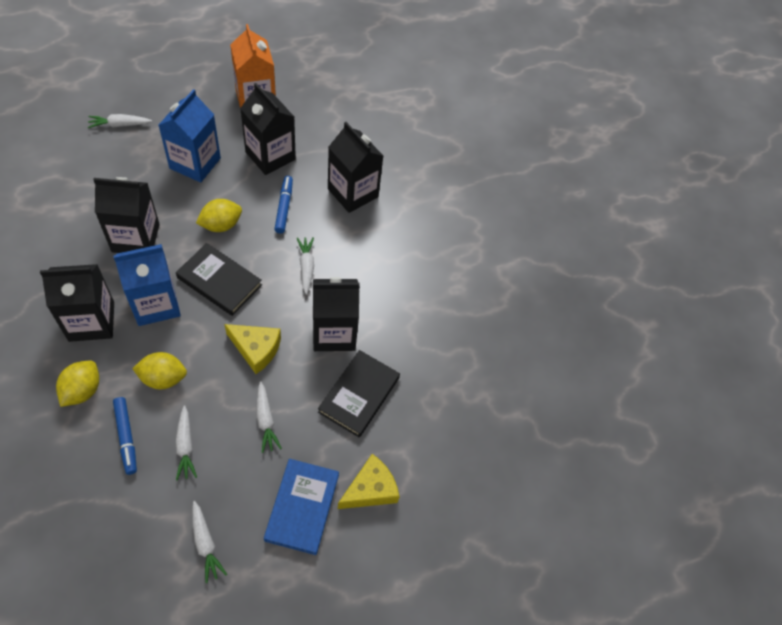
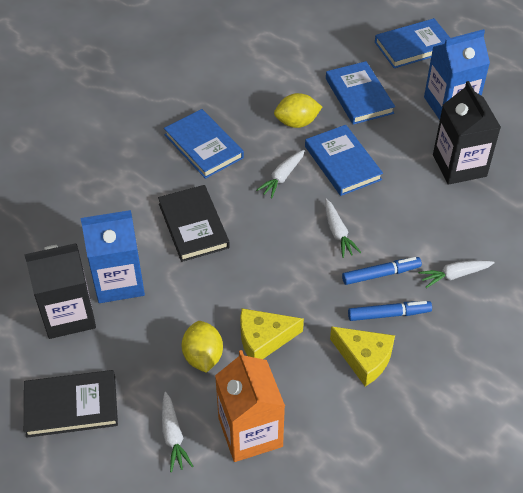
black carton: 5 -> 2
blue book: 1 -> 4
white carrot: 5 -> 4
yellow lemon: 3 -> 2

